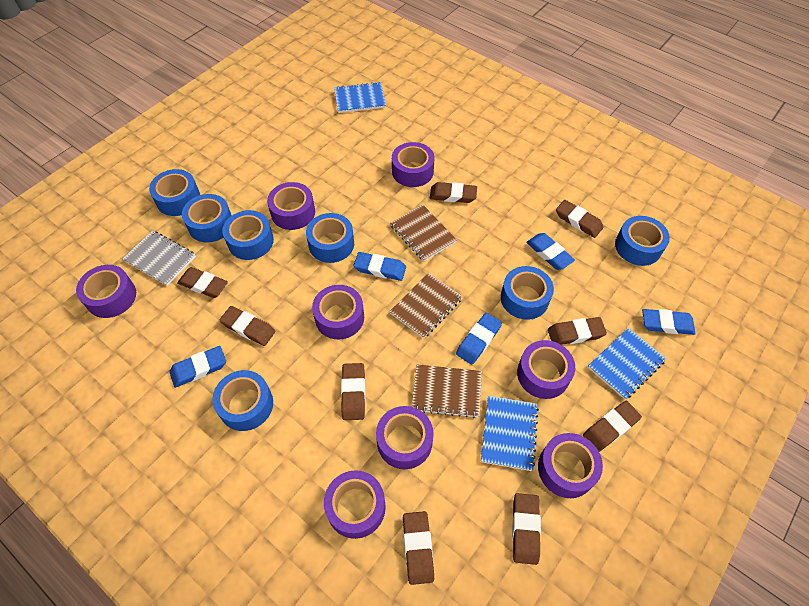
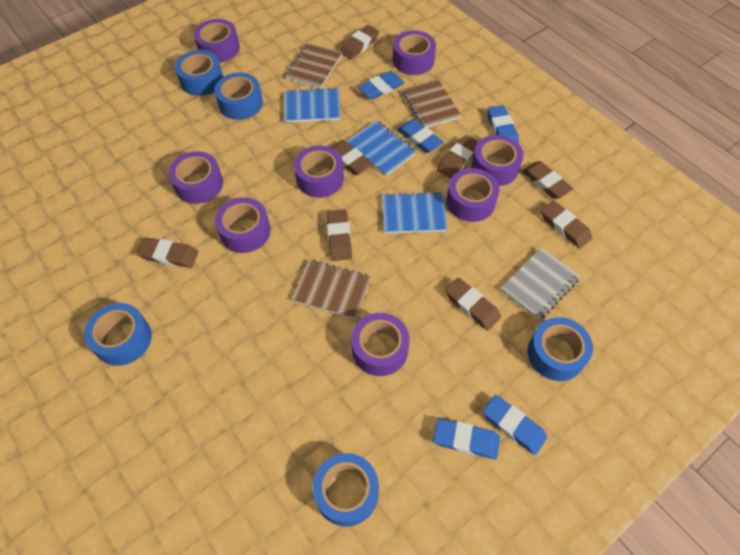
blue tape: 7 -> 5
brown eraser: 9 -> 8

